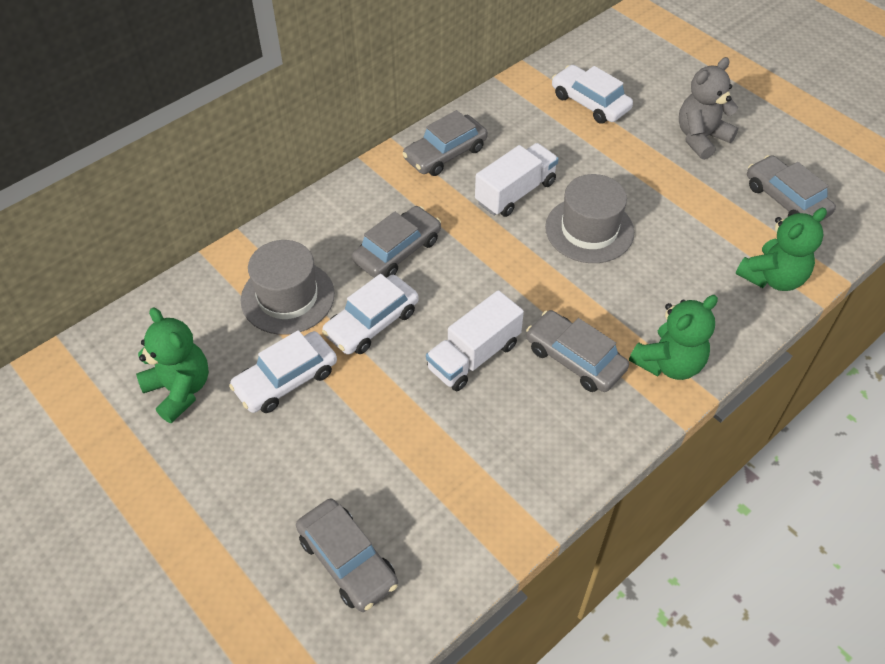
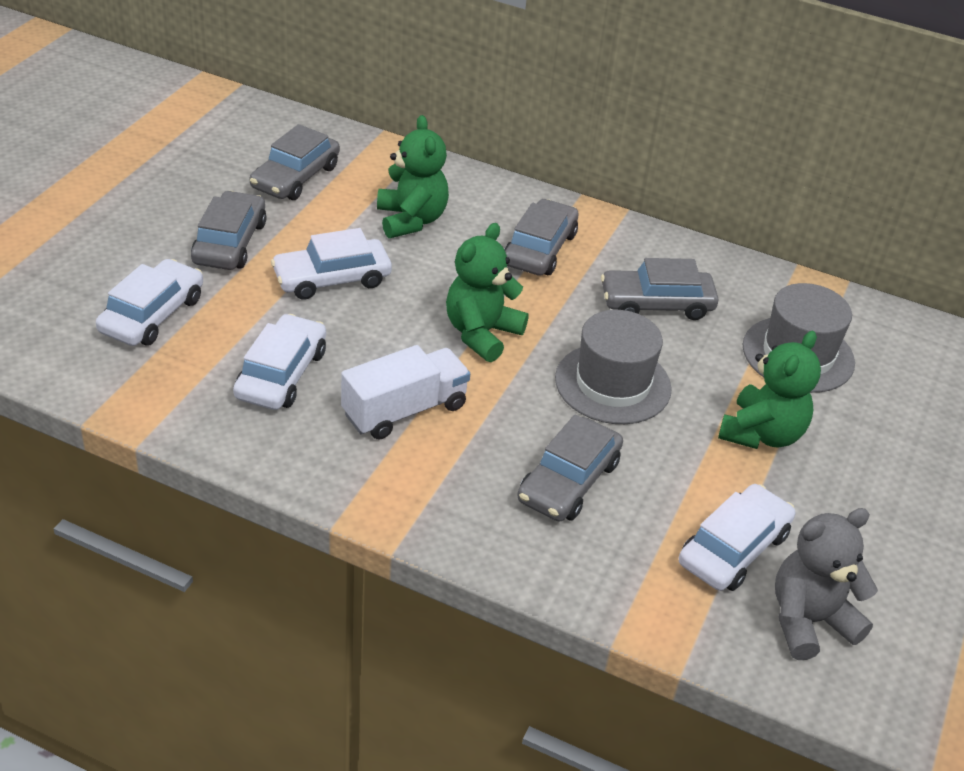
white car: 3 -> 4
white truck: 2 -> 1

